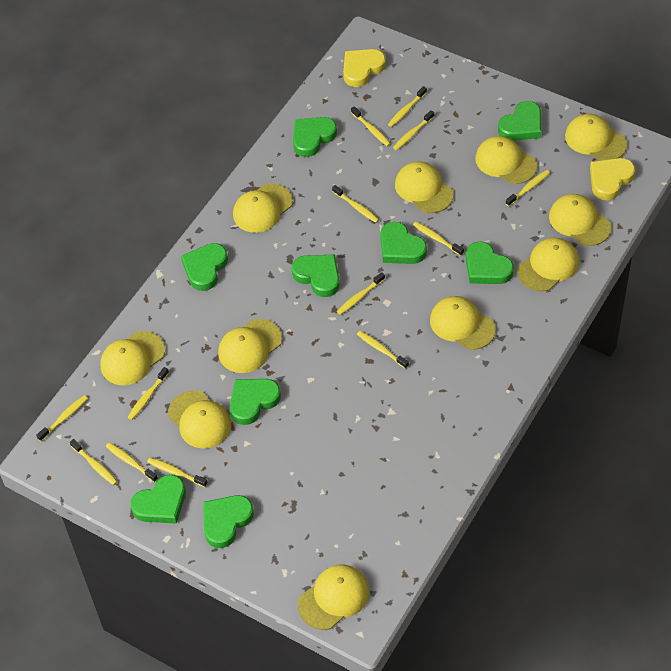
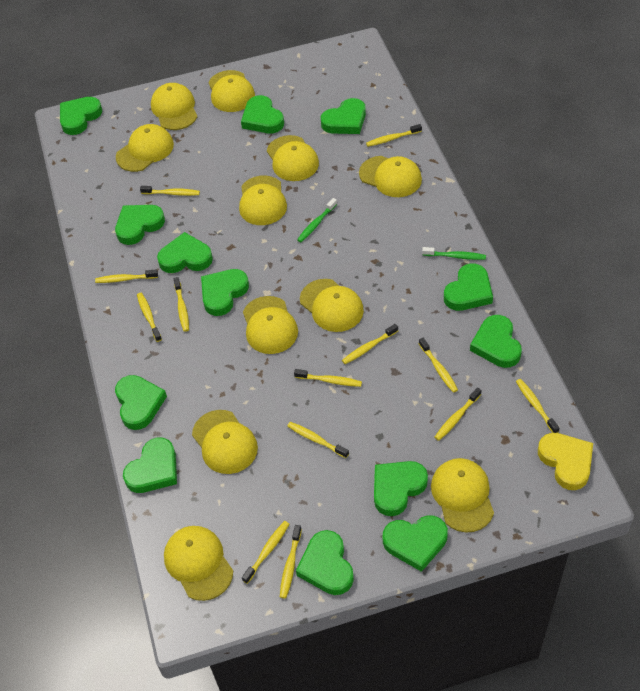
green heart: 9 -> 13
green toothbrush: 0 -> 2
yellow heart: 2 -> 1

